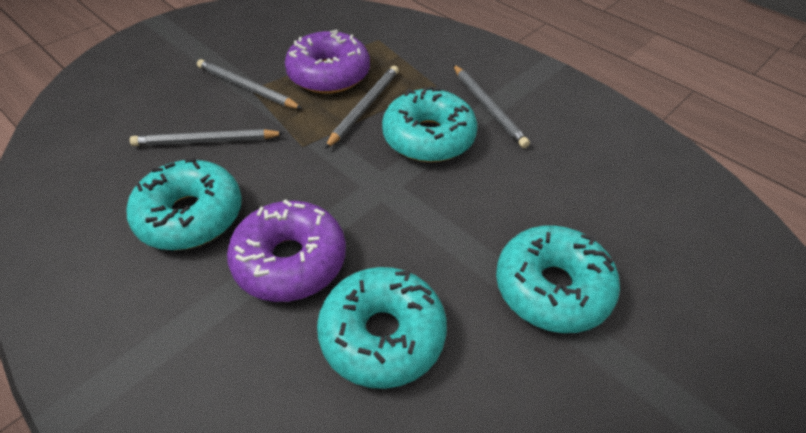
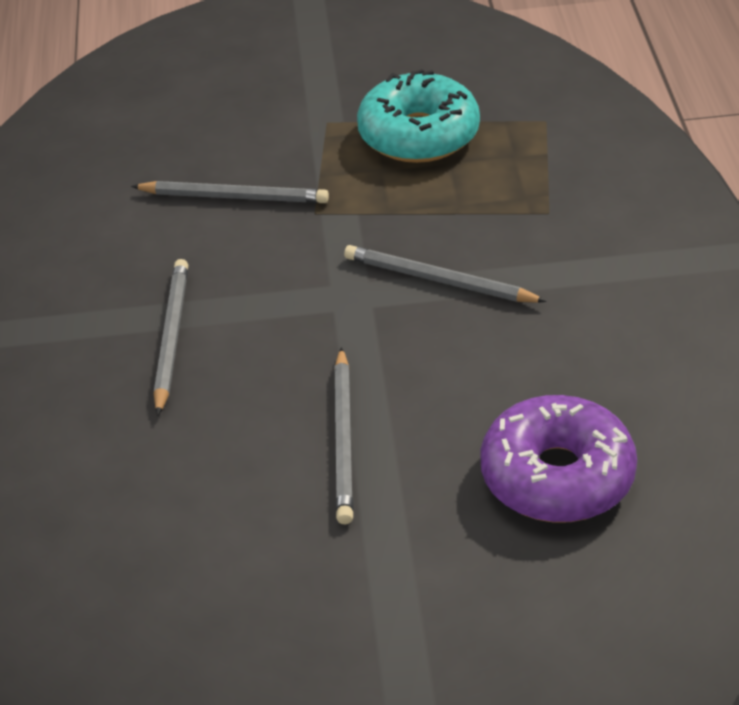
purple donut: 2 -> 1
turquoise donut: 4 -> 1

